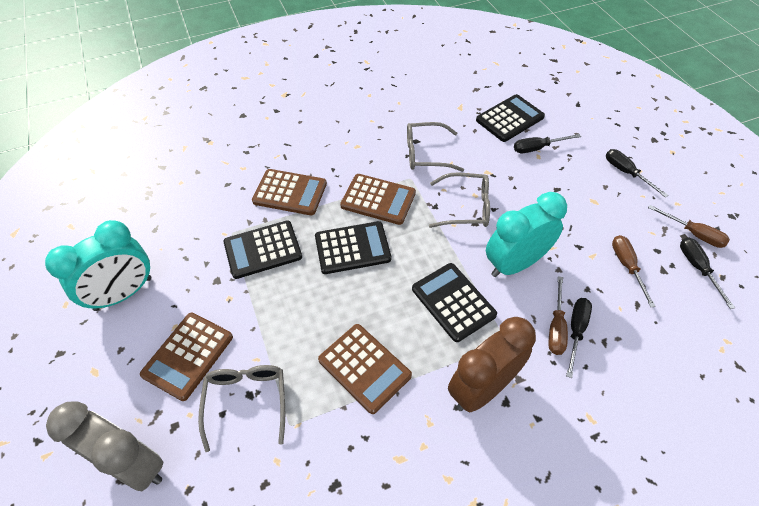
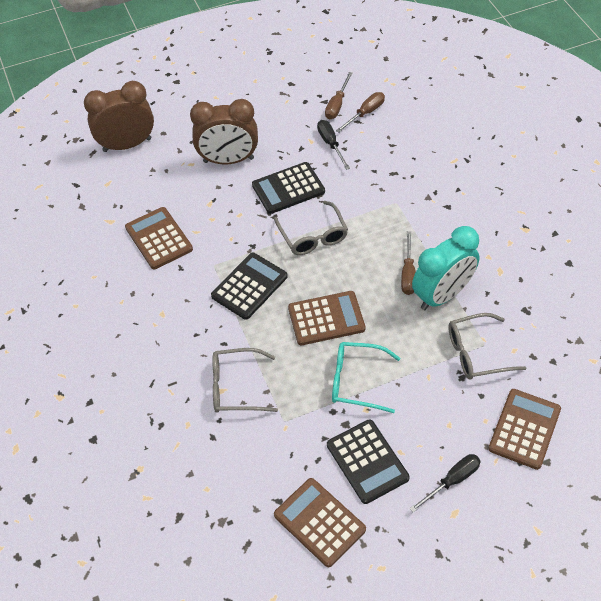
black calculator: 4 -> 3
black screwdriver: 4 -> 2
brown clock: 1 -> 2
grey clock: 1 -> 0
turquoise clock: 2 -> 1
turquoise glasses: 0 -> 1

